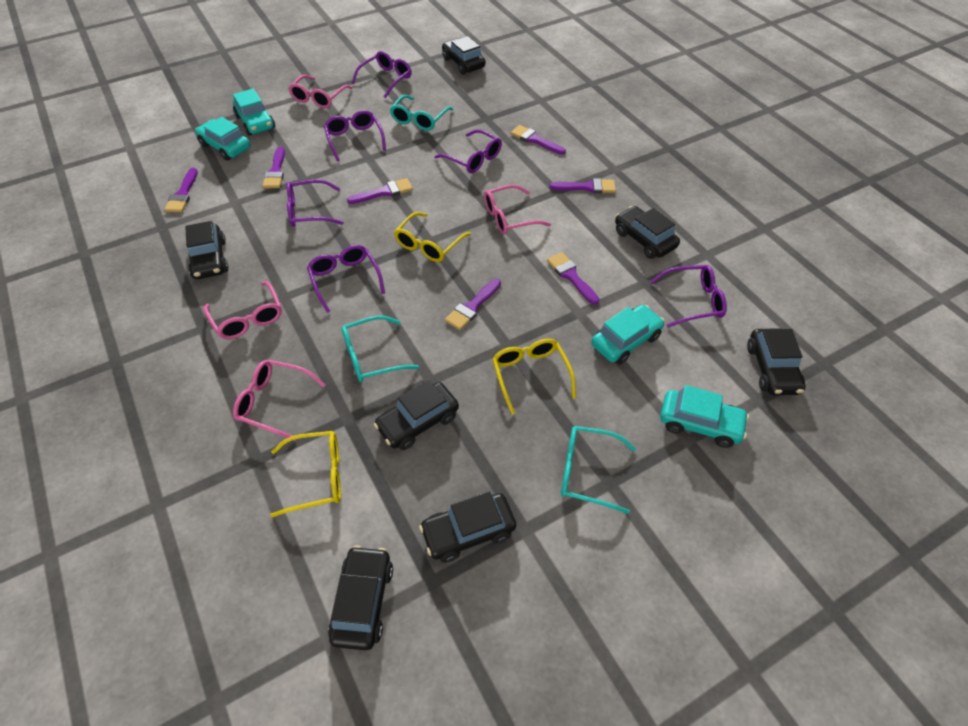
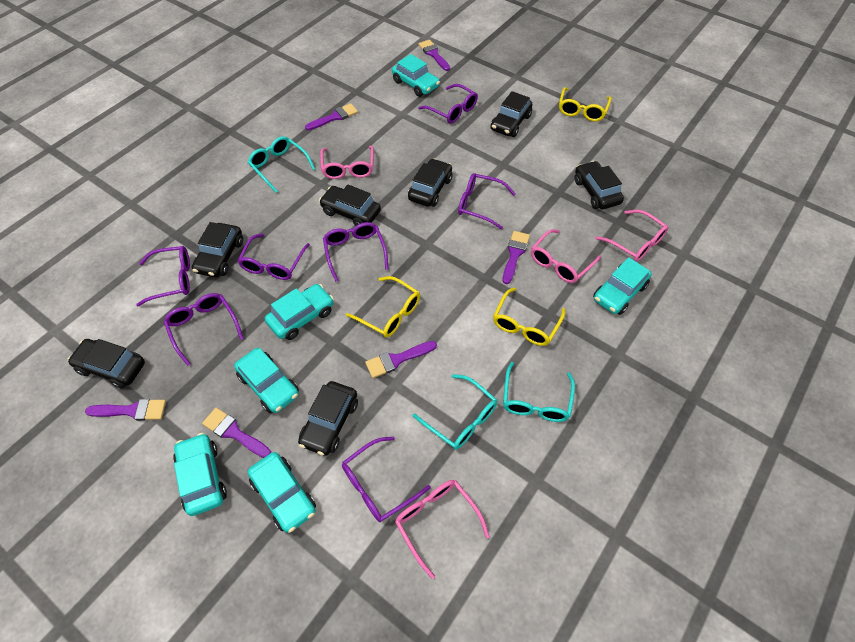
purple brush: 7 -> 6
purple glasses: 6 -> 7
turquoise car: 4 -> 6

